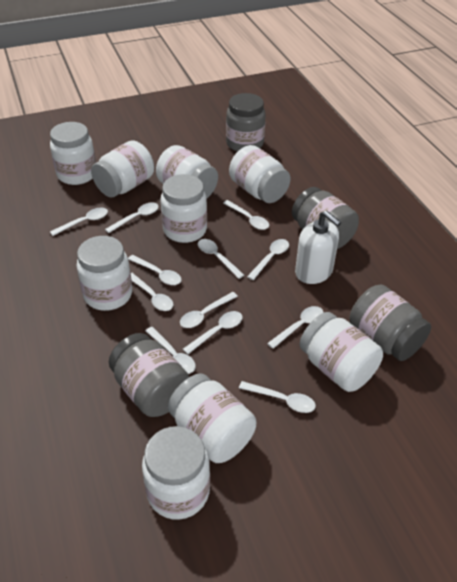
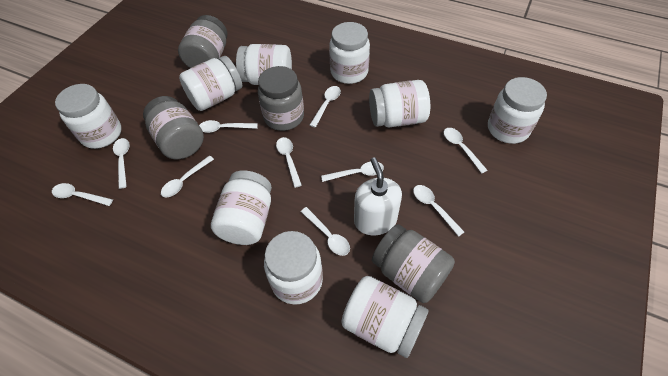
white spoon: 12 -> 10

